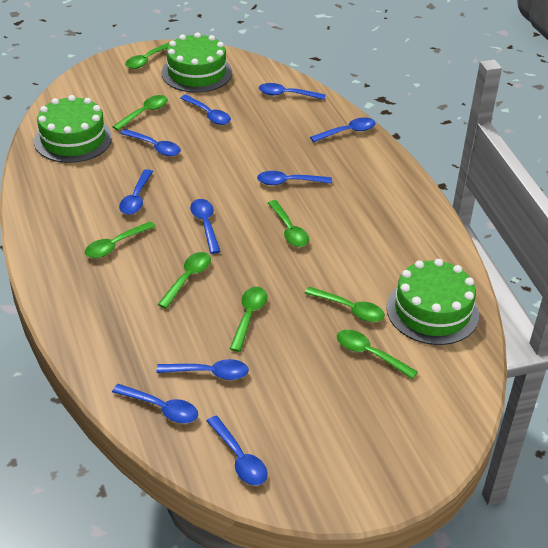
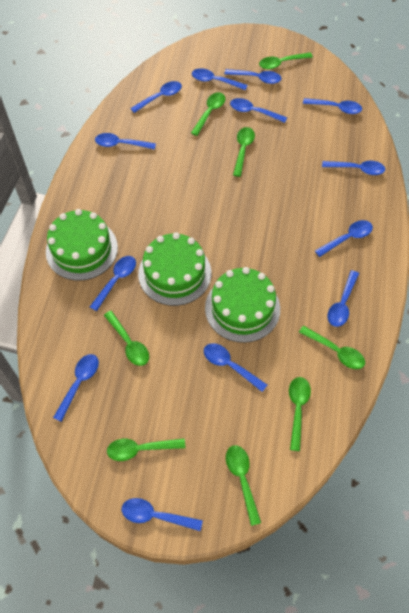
blue spoon: 10 -> 13

